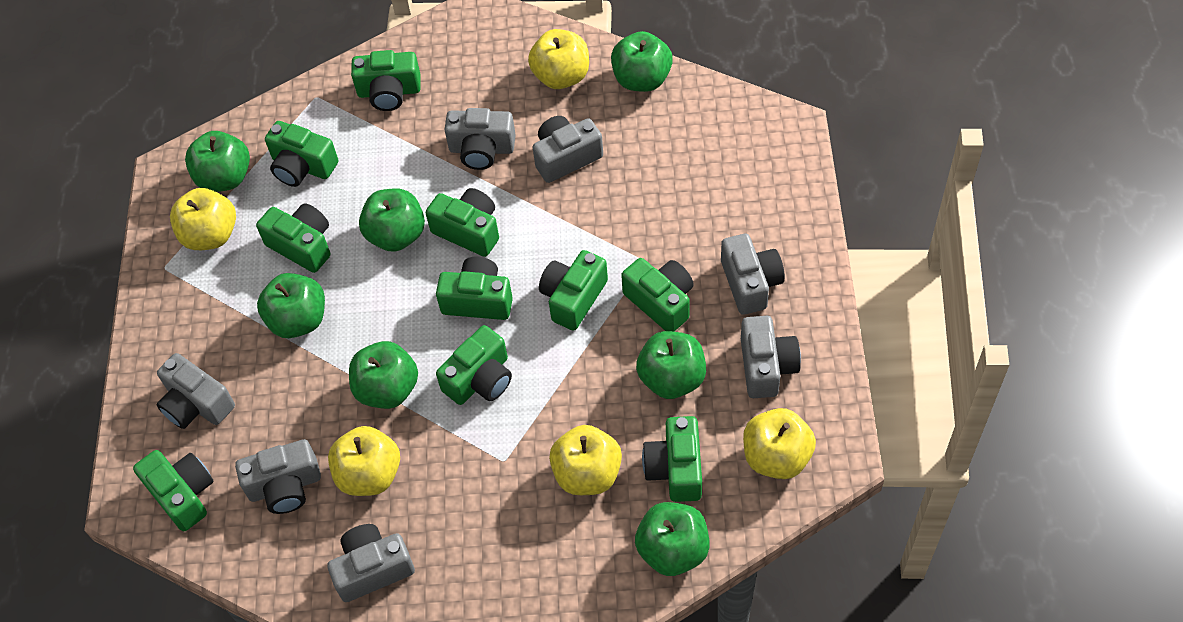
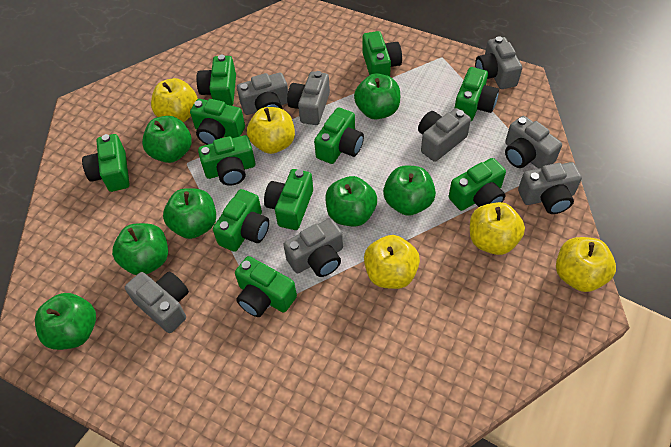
green camera: 10 -> 11
grey camera: 7 -> 8

